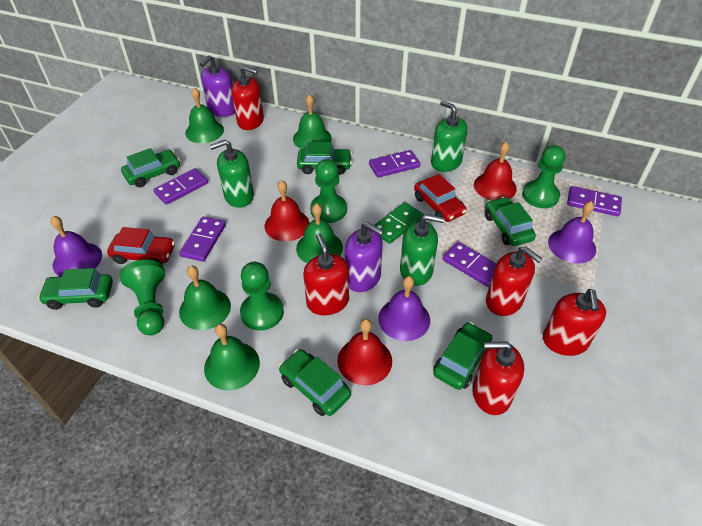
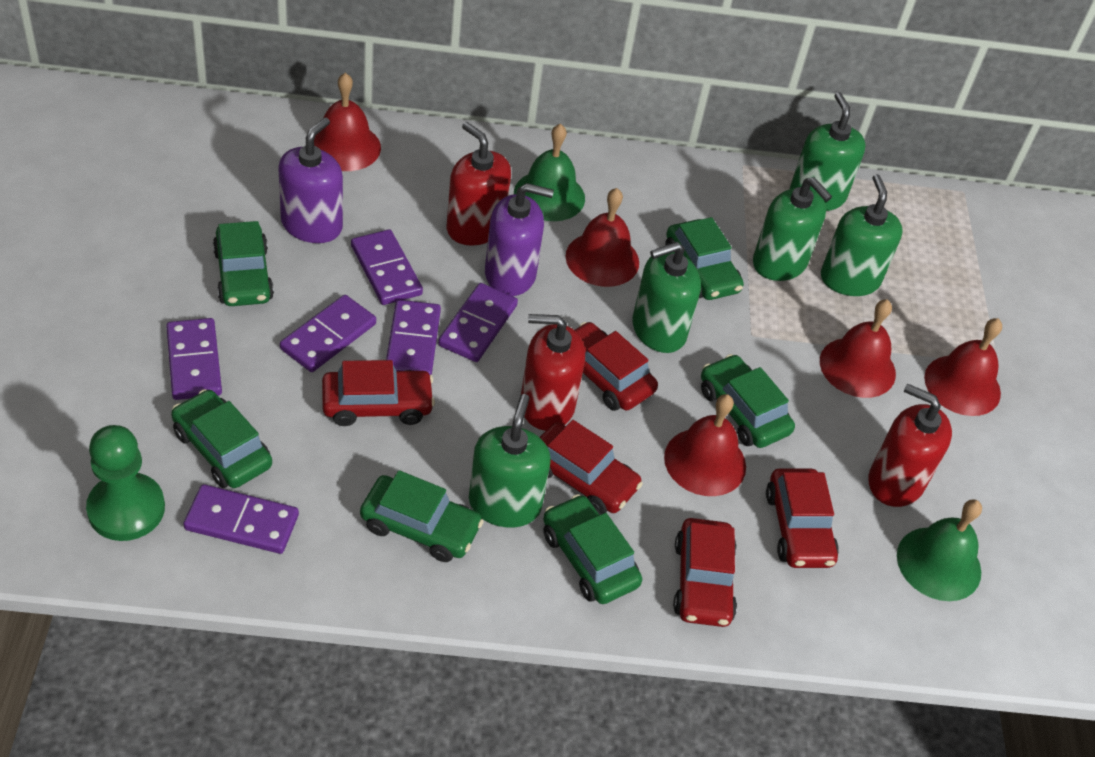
green bell: 5 -> 2
green domino: 1 -> 0
green pawn: 4 -> 1
green soap dispenser: 3 -> 5
purple bell: 3 -> 0
purple domino: 5 -> 6
red bell: 3 -> 5
red car: 2 -> 5
red soap dispenser: 5 -> 3

